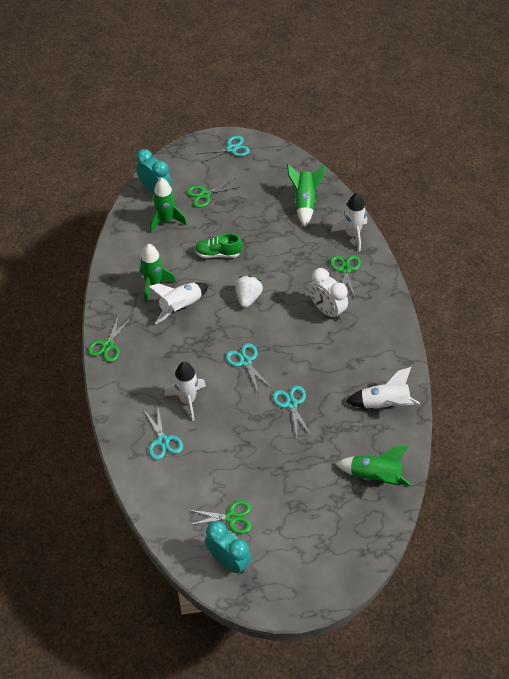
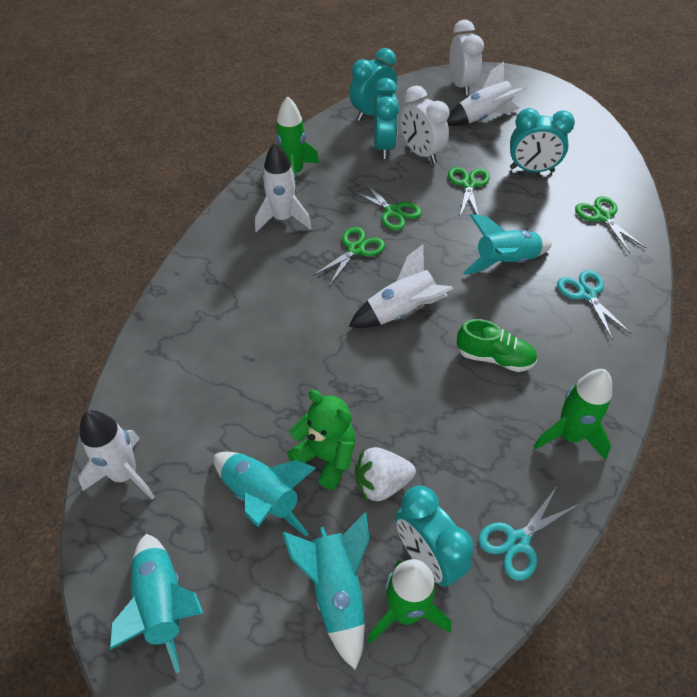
green rocket: 4 -> 3
green teddy bear: 0 -> 1
turquoise clock: 2 -> 4
turquoise rocket: 0 -> 4
turquoise scissors: 4 -> 2
white clock: 1 -> 2

